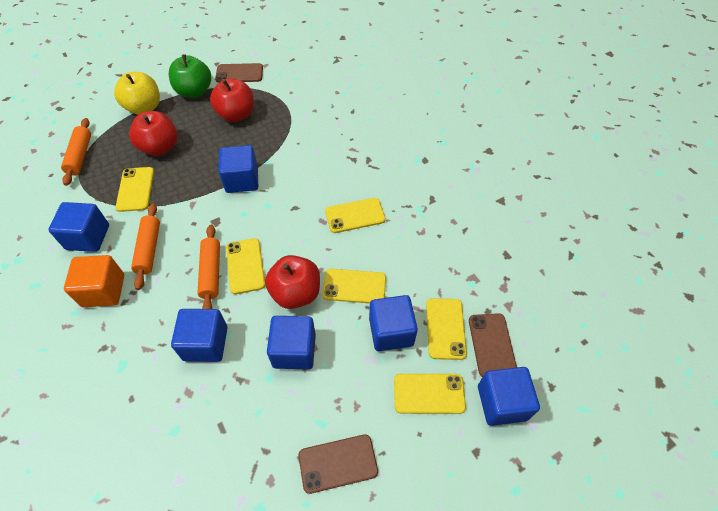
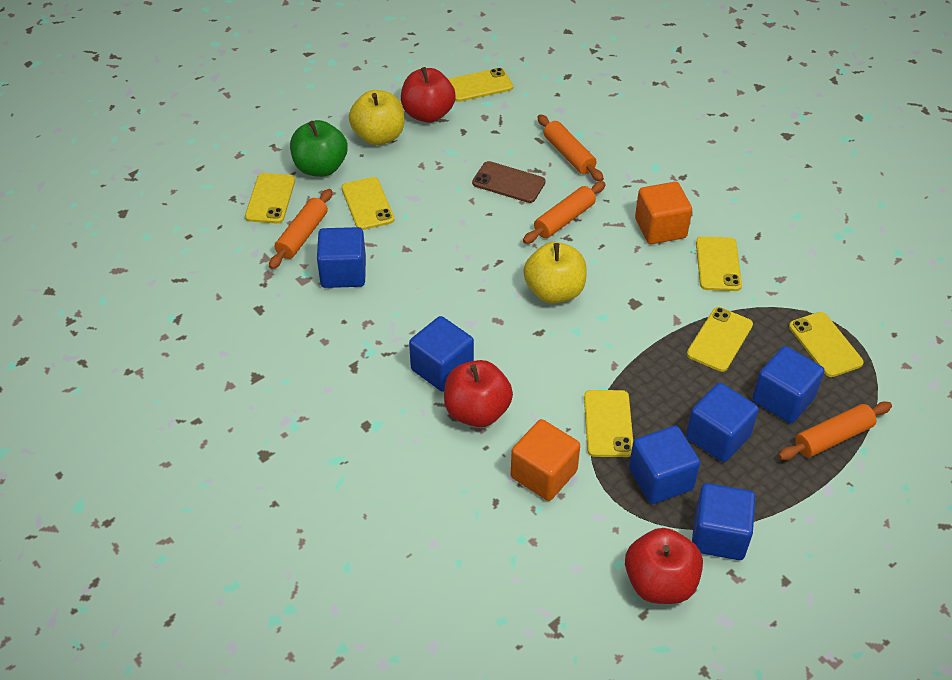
brown phone: 3 -> 1
orange cube: 1 -> 2
orange rolling pin: 3 -> 4
yellow apple: 1 -> 2
yellow phone: 6 -> 7

